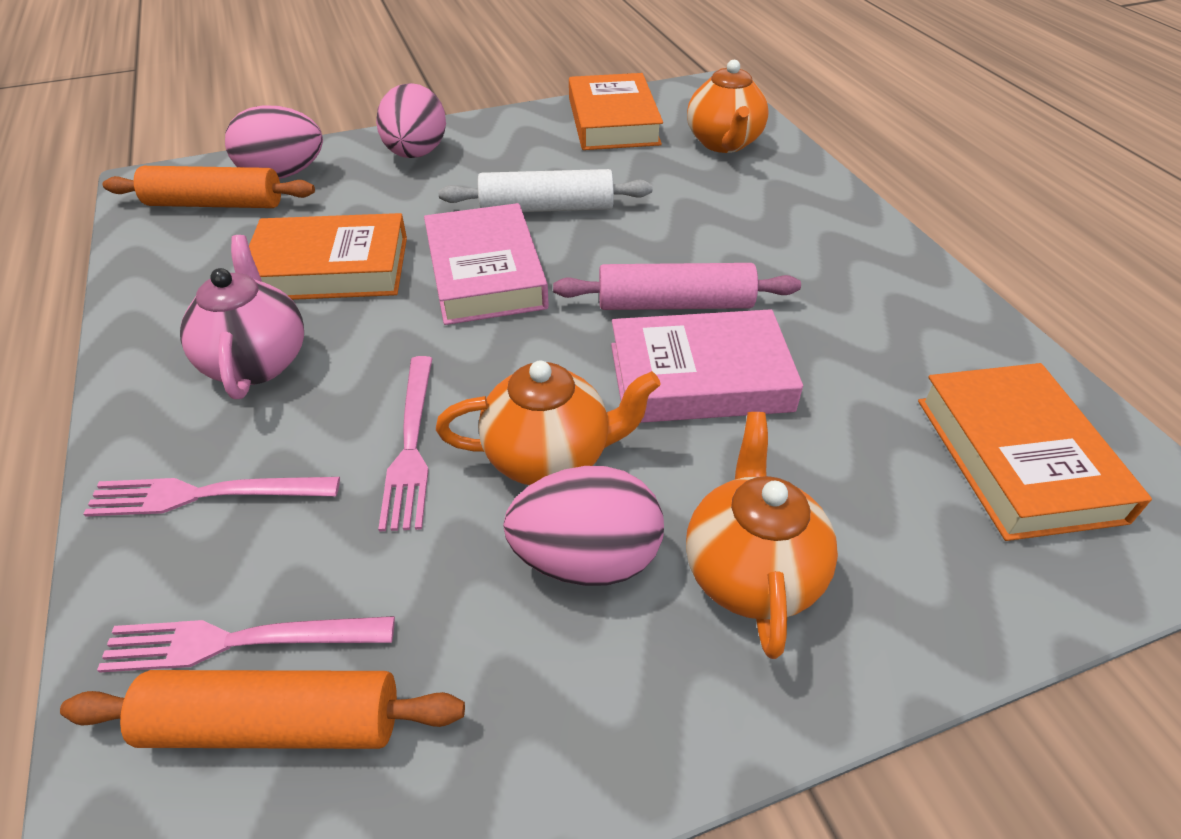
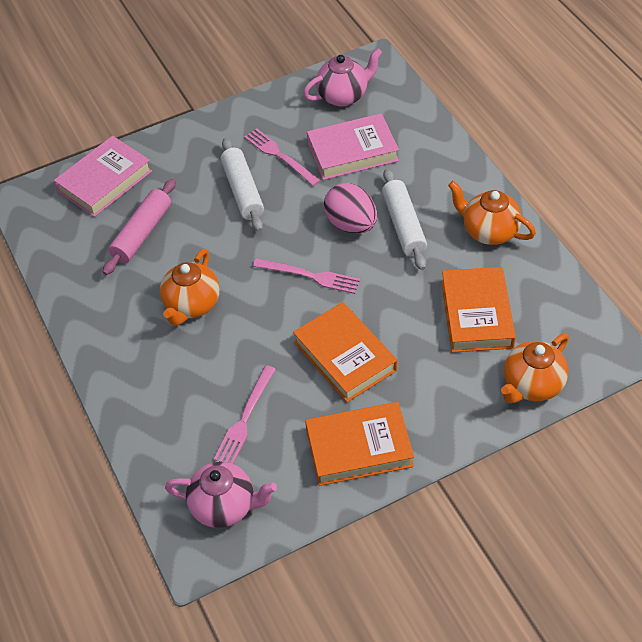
orange rolling pin: 2 -> 0
pink egg: 3 -> 1
pink teapot: 1 -> 2
white rolling pin: 1 -> 2

